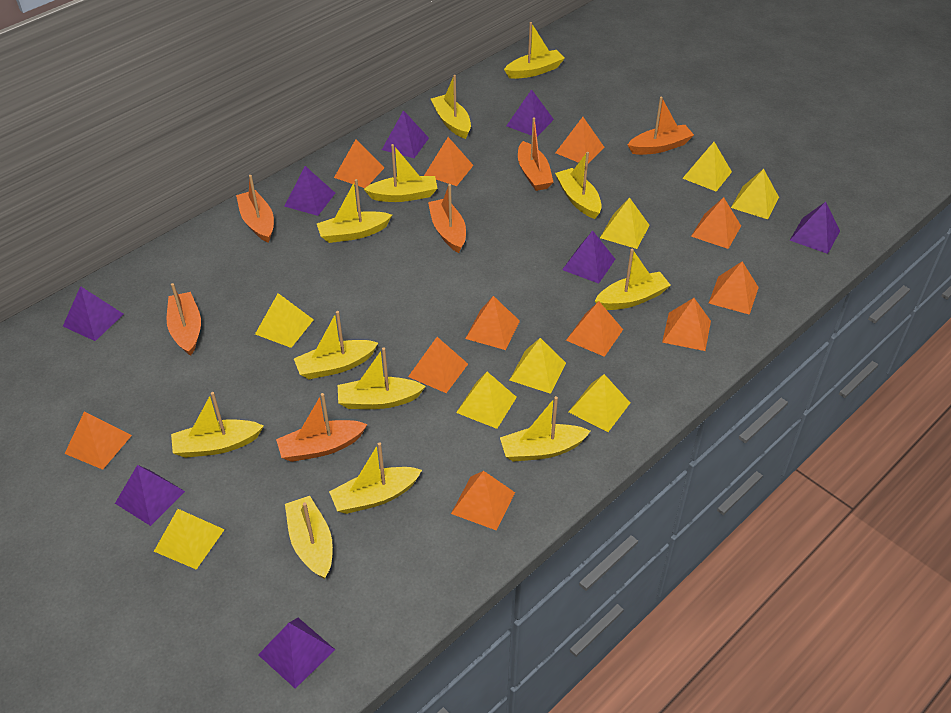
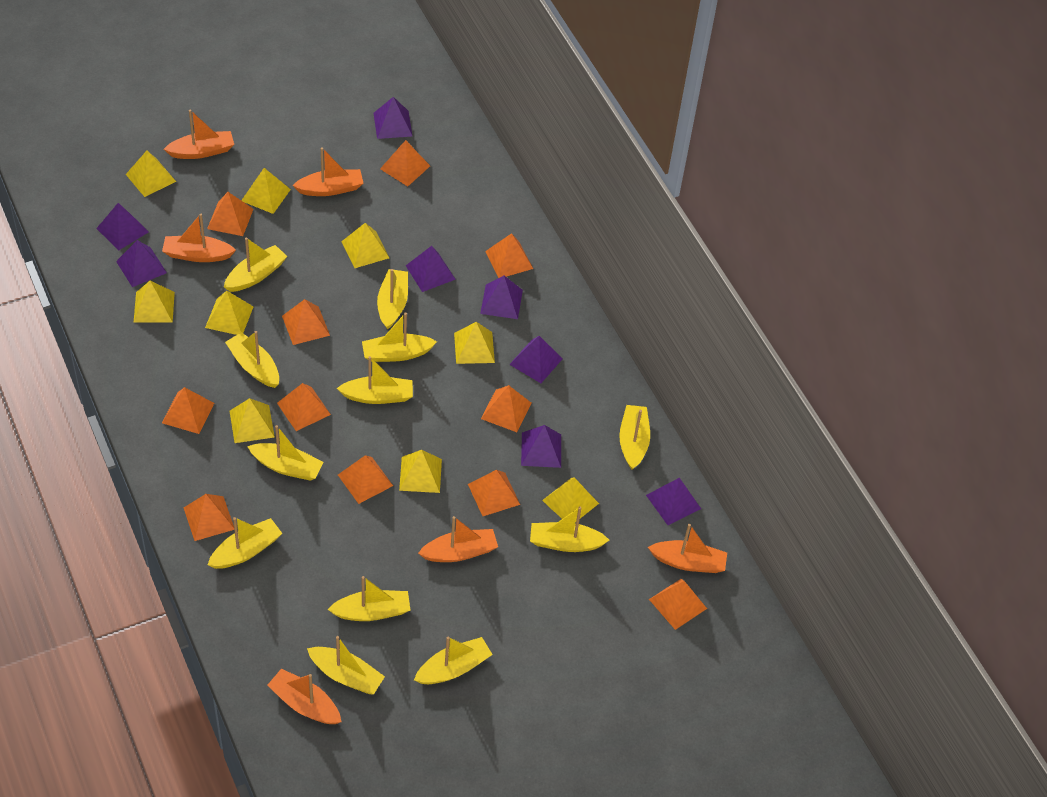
yellow pyramid: 8 -> 9

